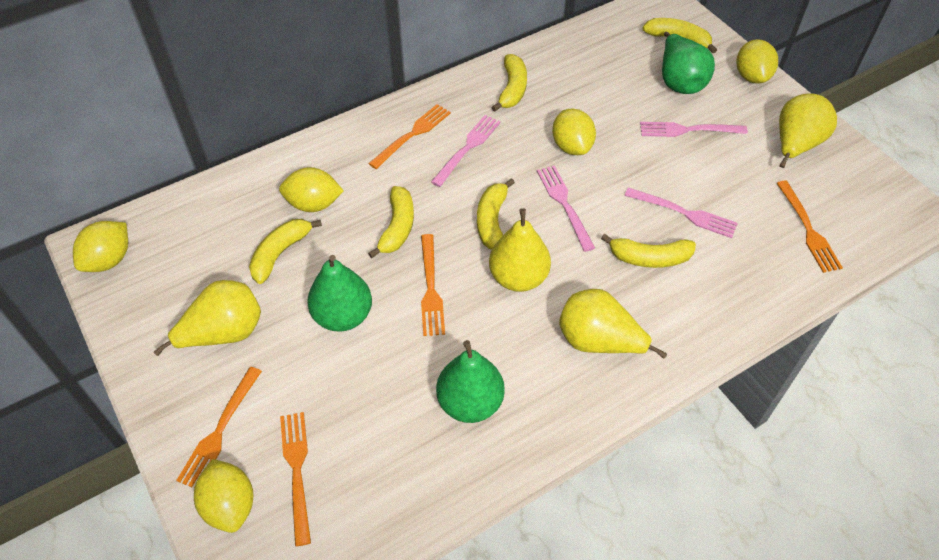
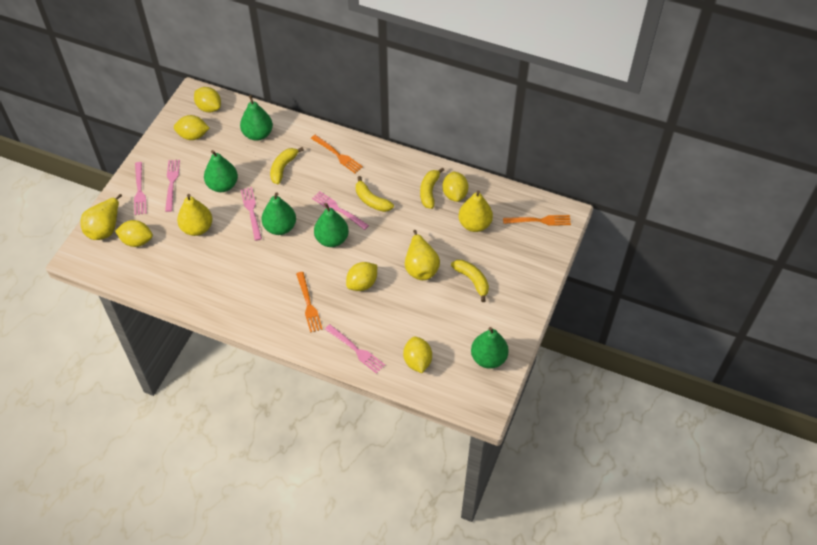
green pear: 3 -> 5
orange fork: 5 -> 3
pink fork: 4 -> 5
yellow banana: 6 -> 4
yellow lemon: 5 -> 6

